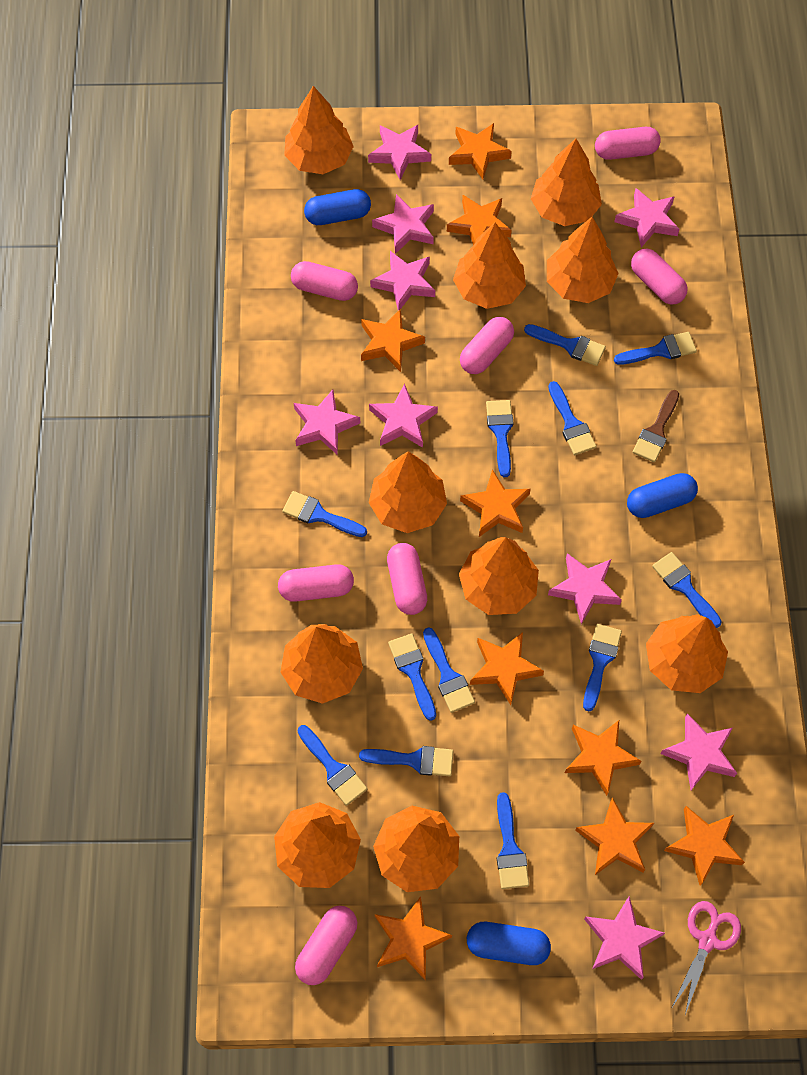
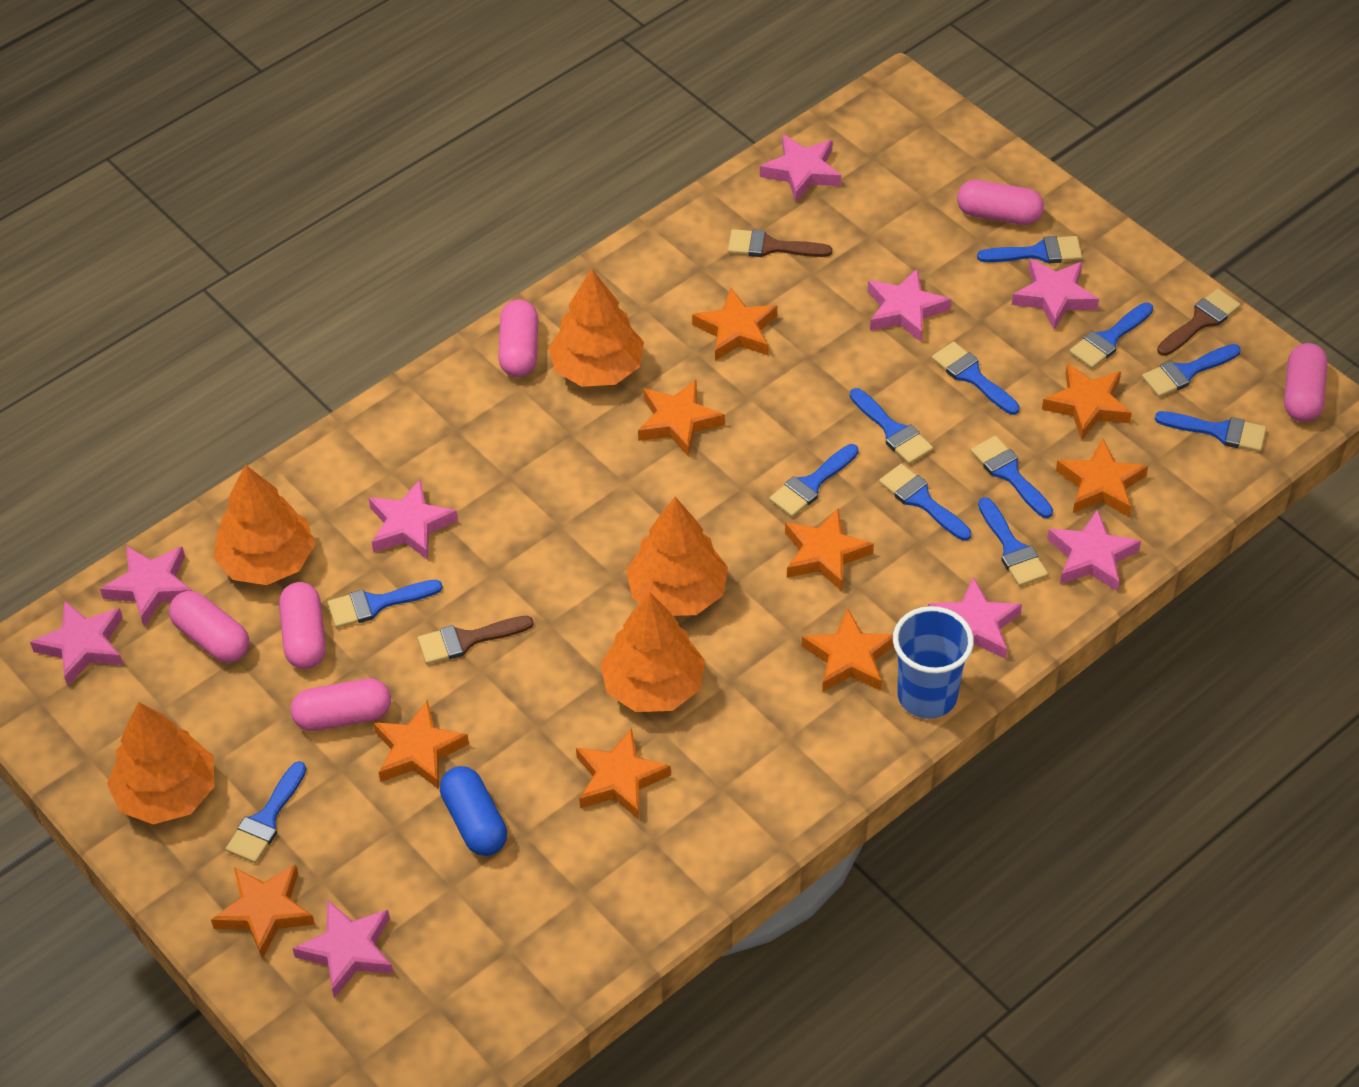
blue capsule: 3 -> 1
blue cup: 0 -> 1
brown brush: 1 -> 3
orange tree: 10 -> 5
pink capsule: 7 -> 6
pink scissors: 1 -> 0

